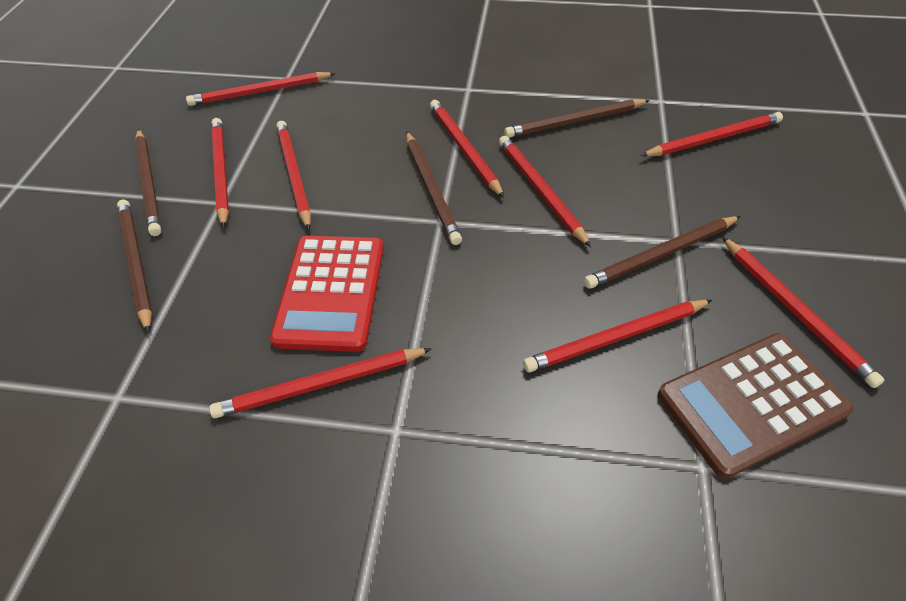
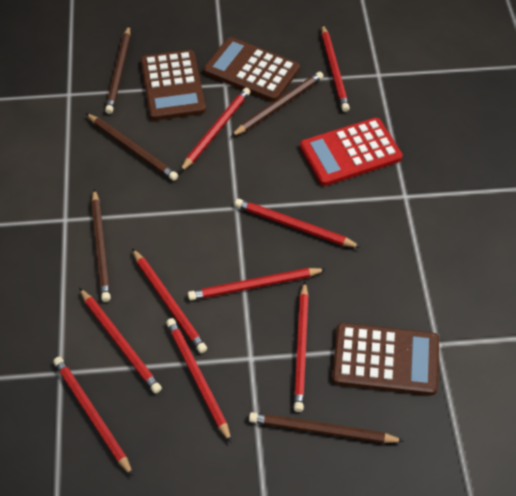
brown calculator: 1 -> 3

